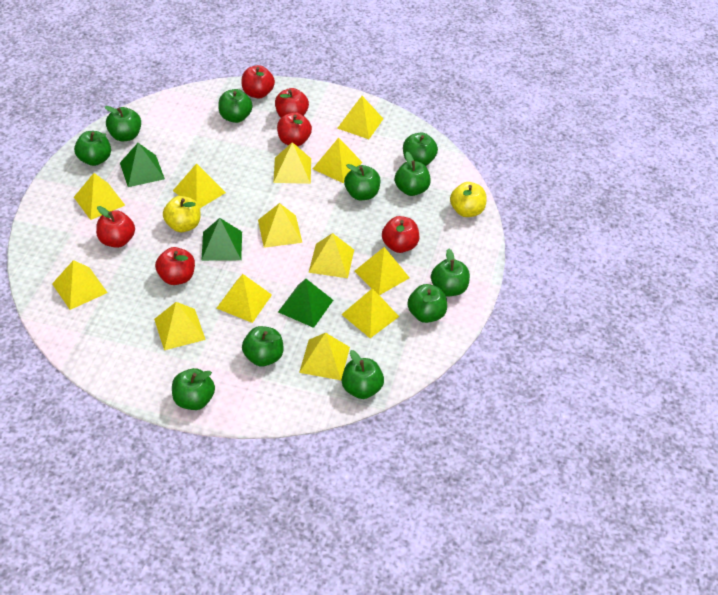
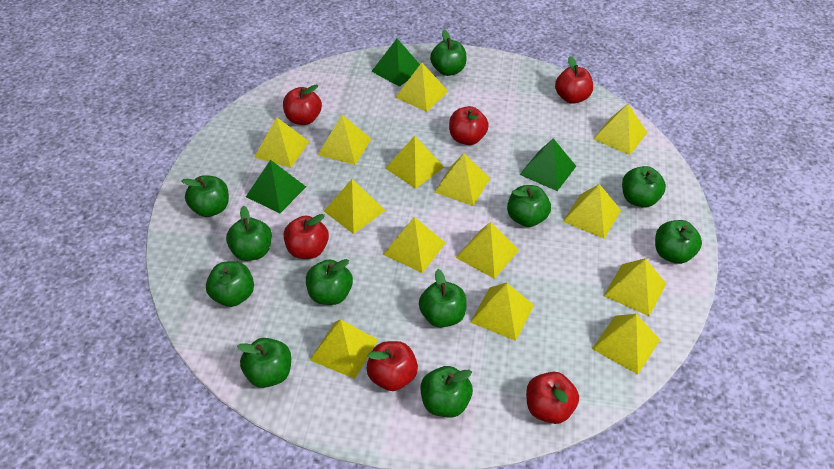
yellow apple: 2 -> 0
yellow pyramid: 13 -> 14

